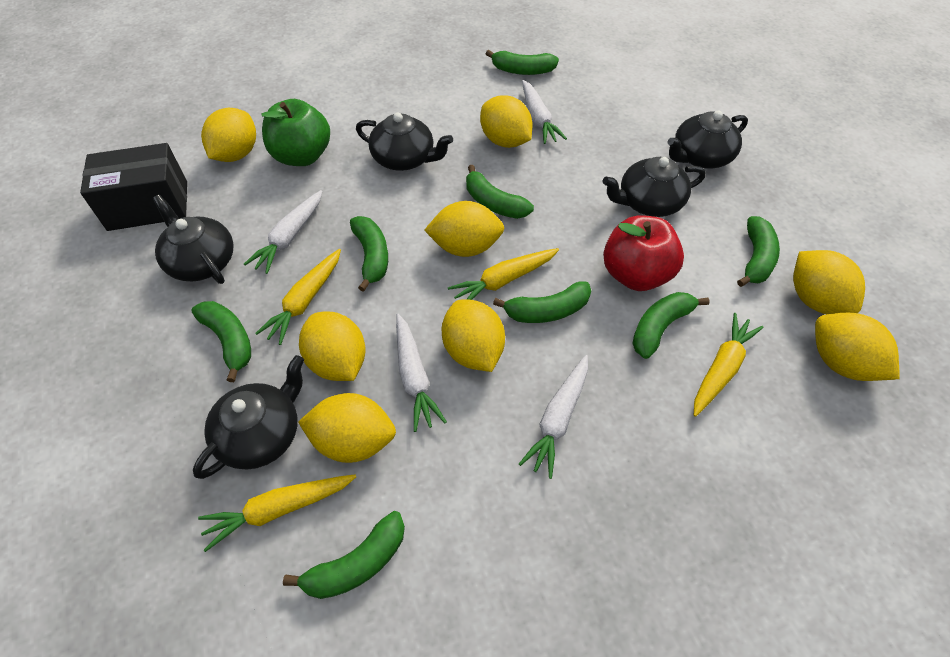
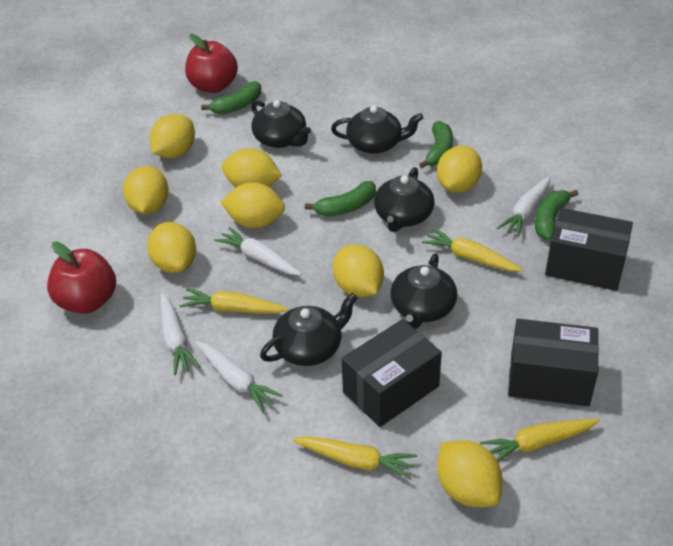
black box: 1 -> 3
green apple: 1 -> 0
green banana: 8 -> 4
red apple: 1 -> 2

